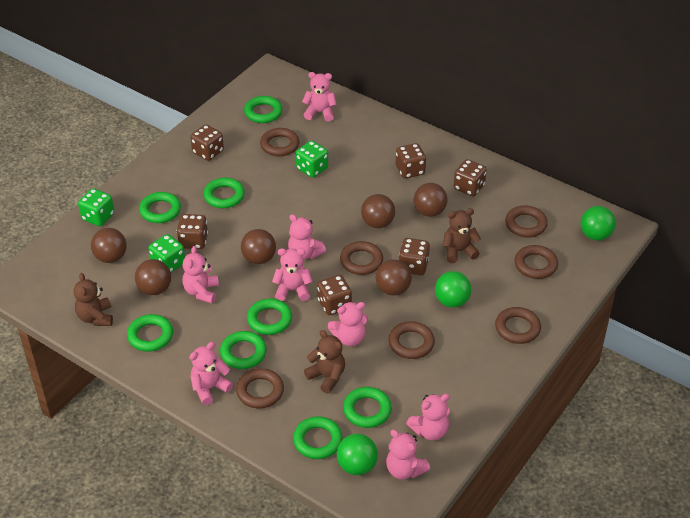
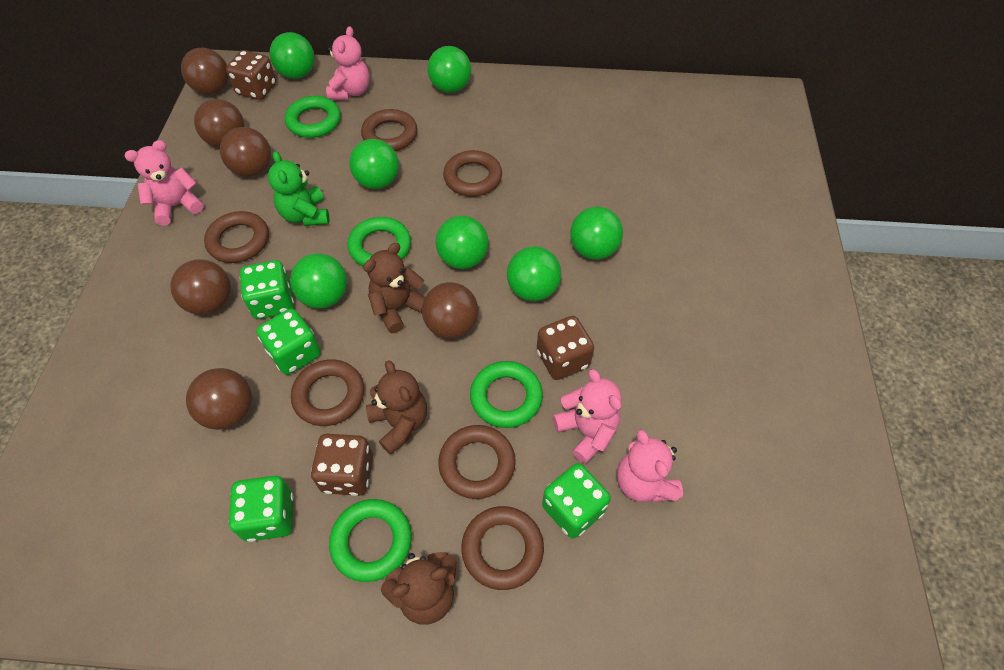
brown dice: 6 -> 3
brown ring: 7 -> 6
green ball: 3 -> 7
green dice: 3 -> 4
green ring: 8 -> 4
green teddy bear: 0 -> 1
pink teddy bear: 8 -> 4

